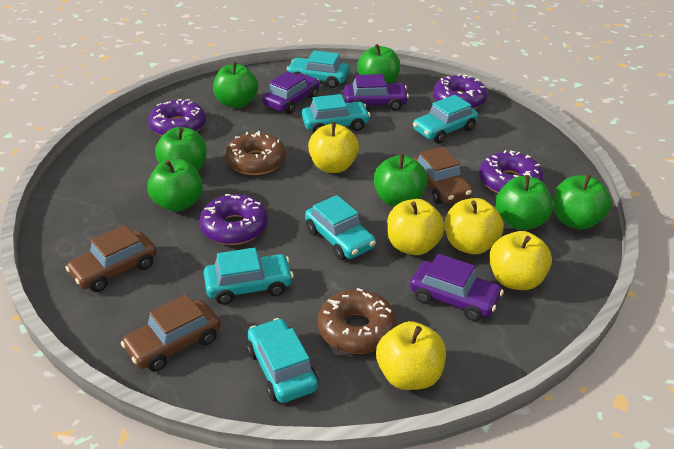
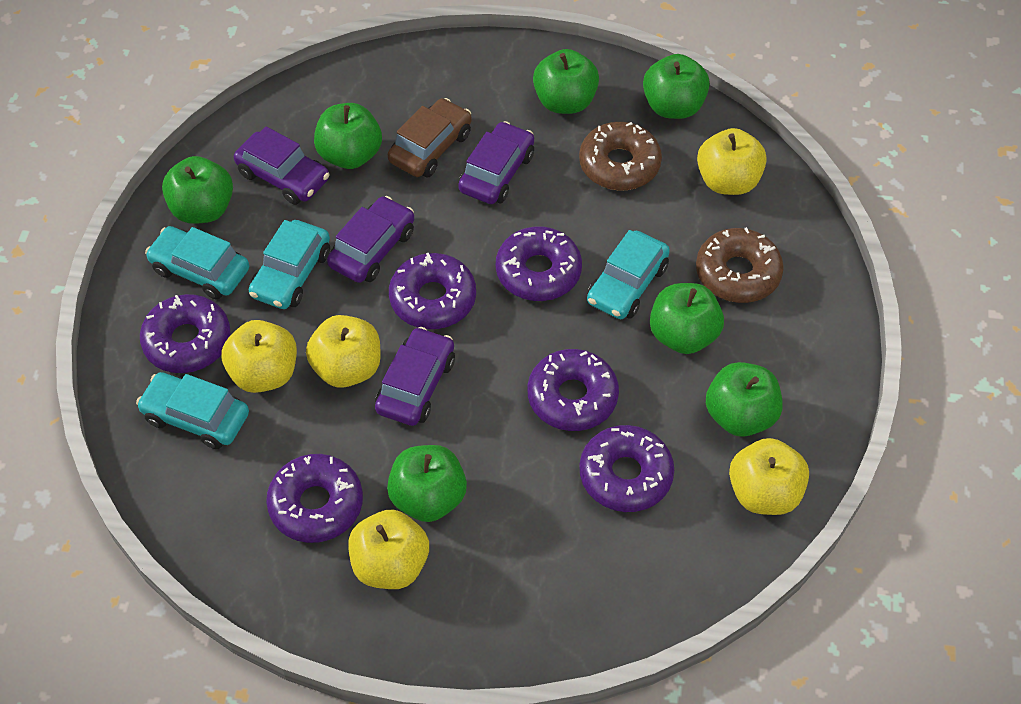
brown car: 3 -> 1
purple car: 3 -> 4
purple donut: 4 -> 6
turquoise car: 6 -> 4

